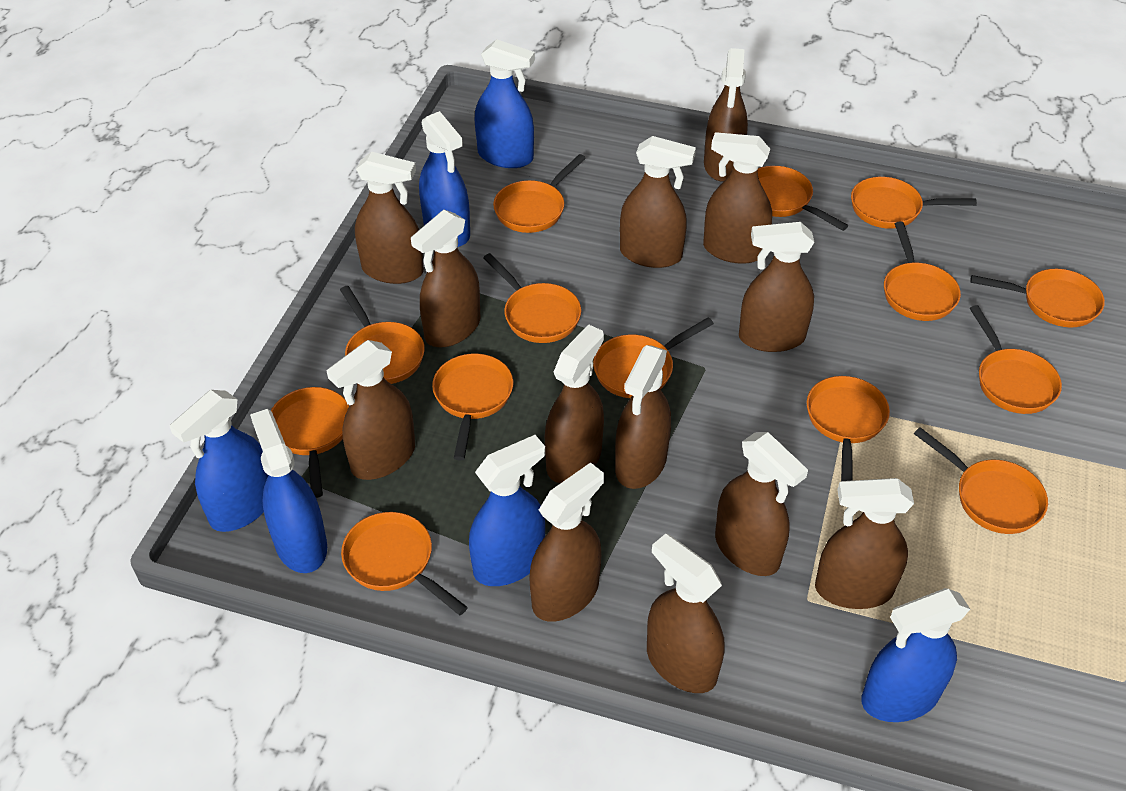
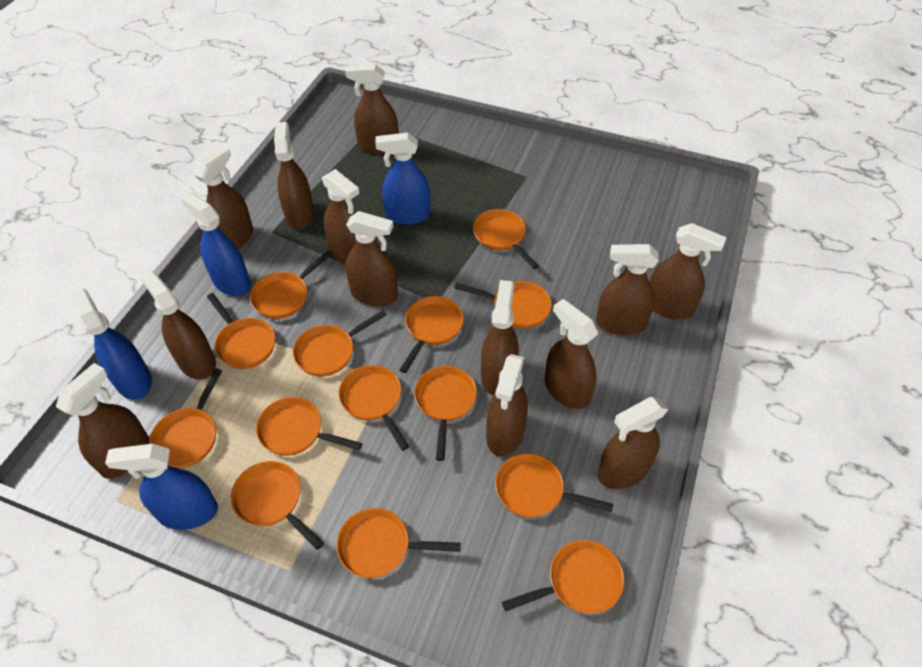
blue spray bottle: 6 -> 4

